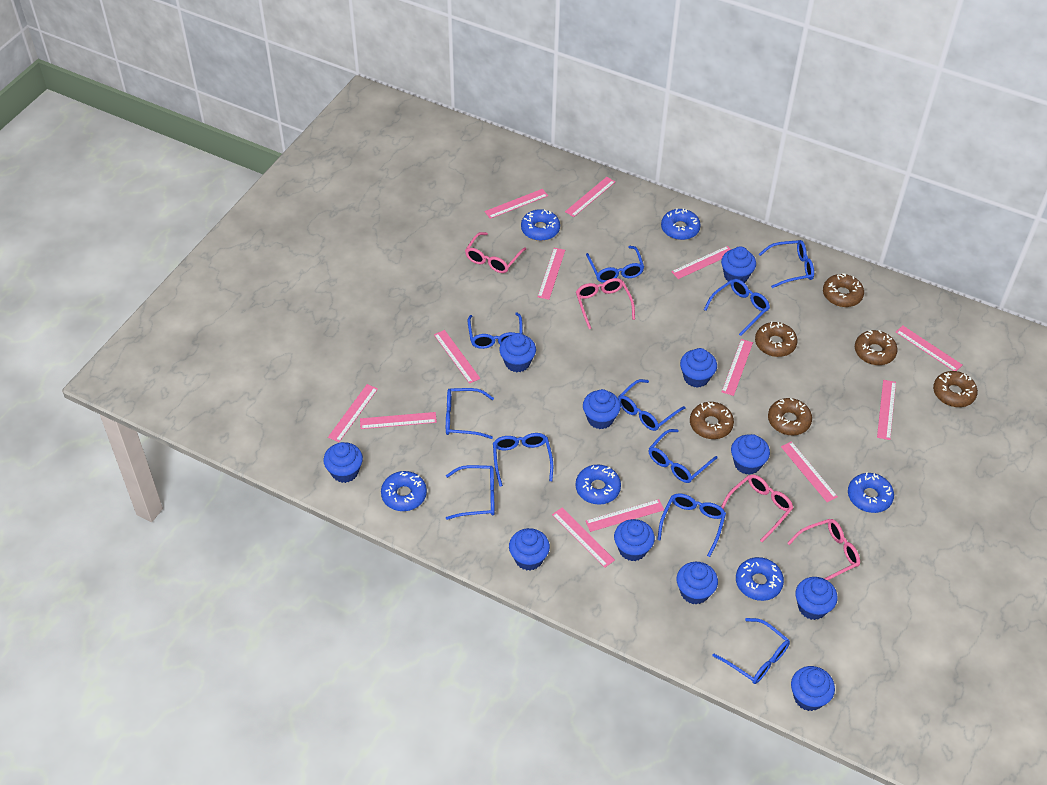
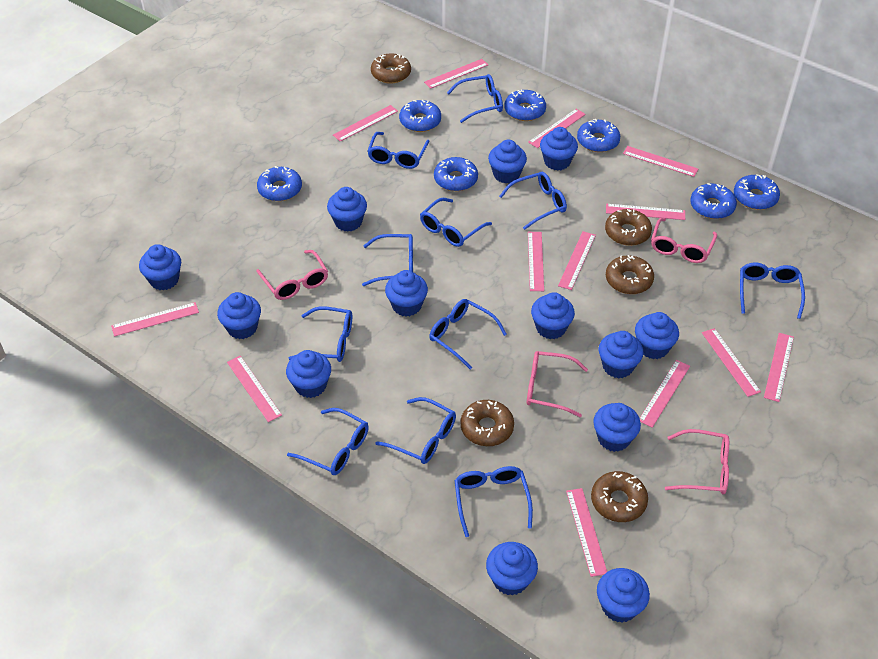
blue cupcake: 11 -> 13
blue donut: 6 -> 7
brown donut: 6 -> 5

